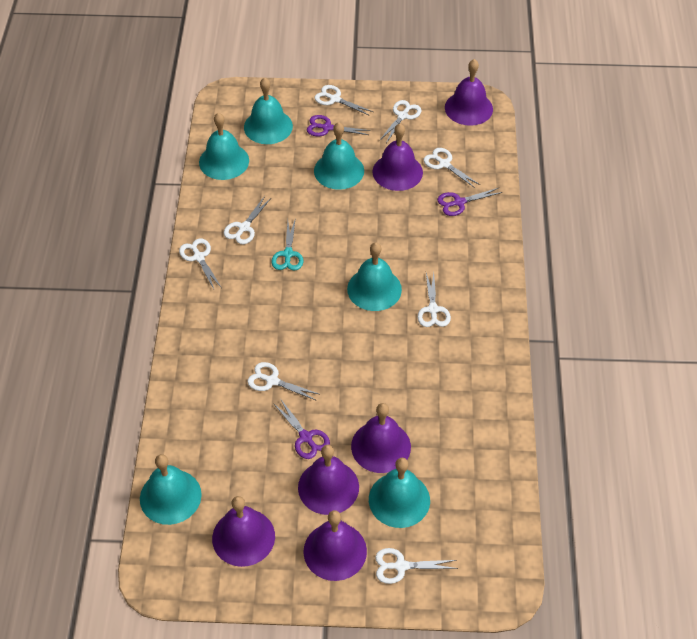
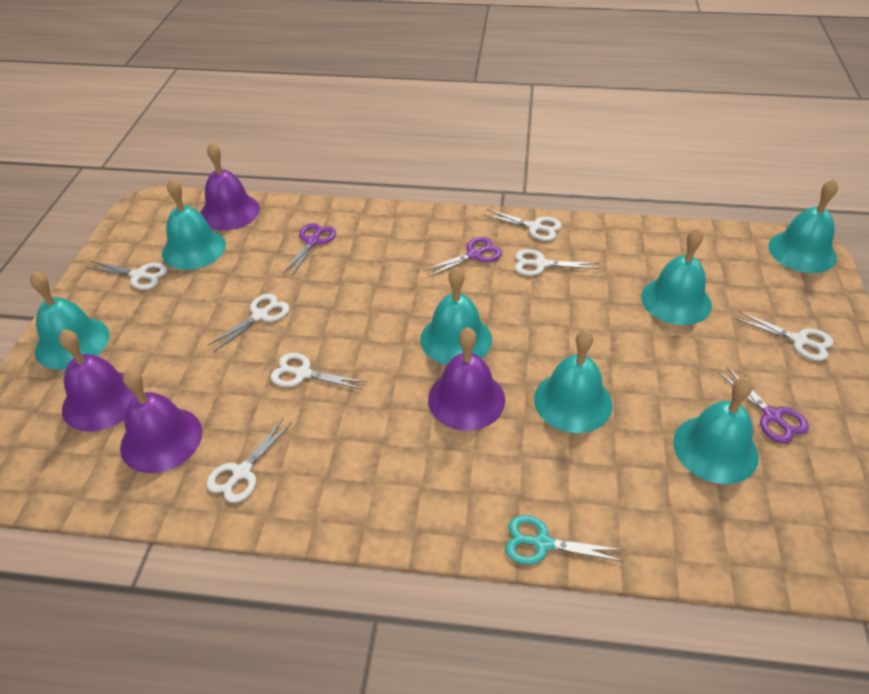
purple bell: 6 -> 4
turquoise bell: 6 -> 7
white scissors: 8 -> 7

